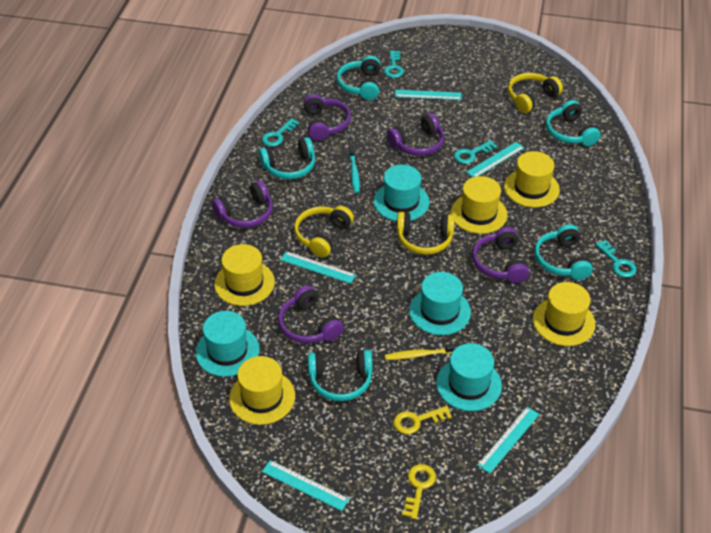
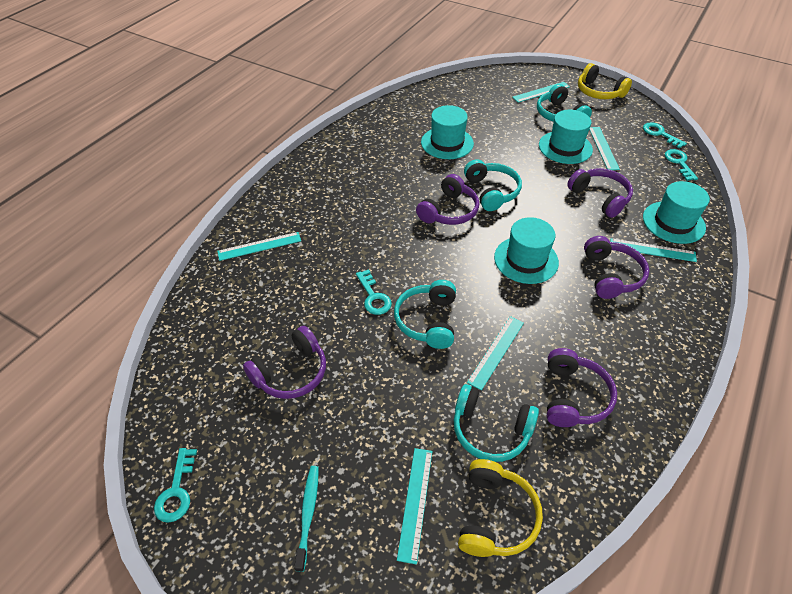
turquoise headphones: 5 -> 4
turquoise ruler: 5 -> 6
yellow hat: 5 -> 0
yellow headphones: 3 -> 2
yellow key: 2 -> 0
yellow toothbrush: 1 -> 0

